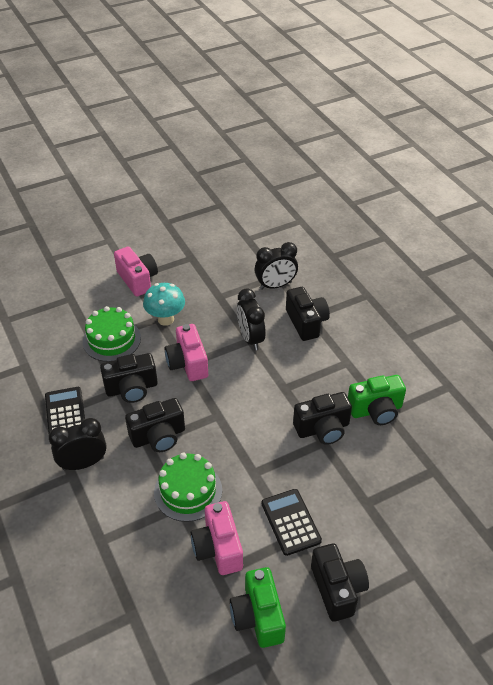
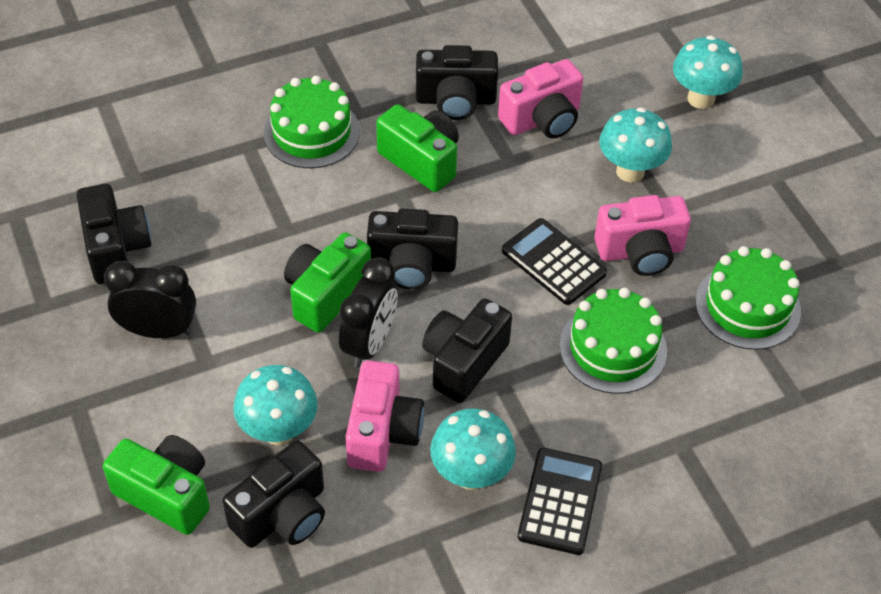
black clock: 3 -> 2
green cake: 2 -> 3
green camera: 2 -> 3
turquoise mushroom: 1 -> 4

